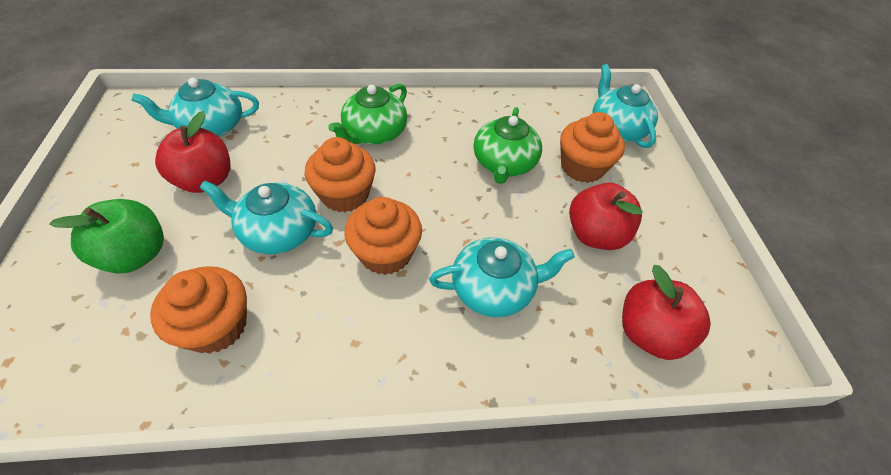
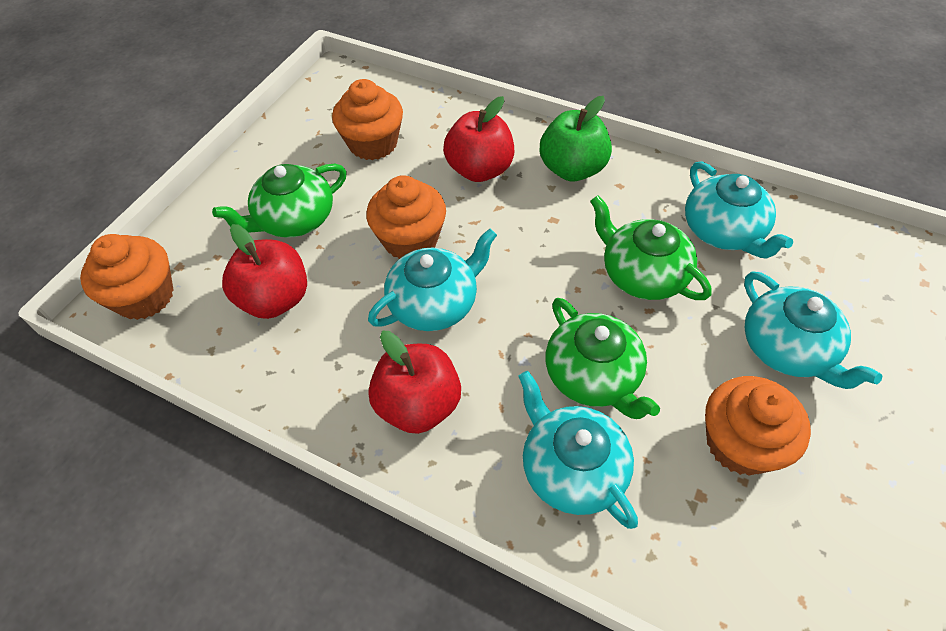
green teapot: 2 -> 3

